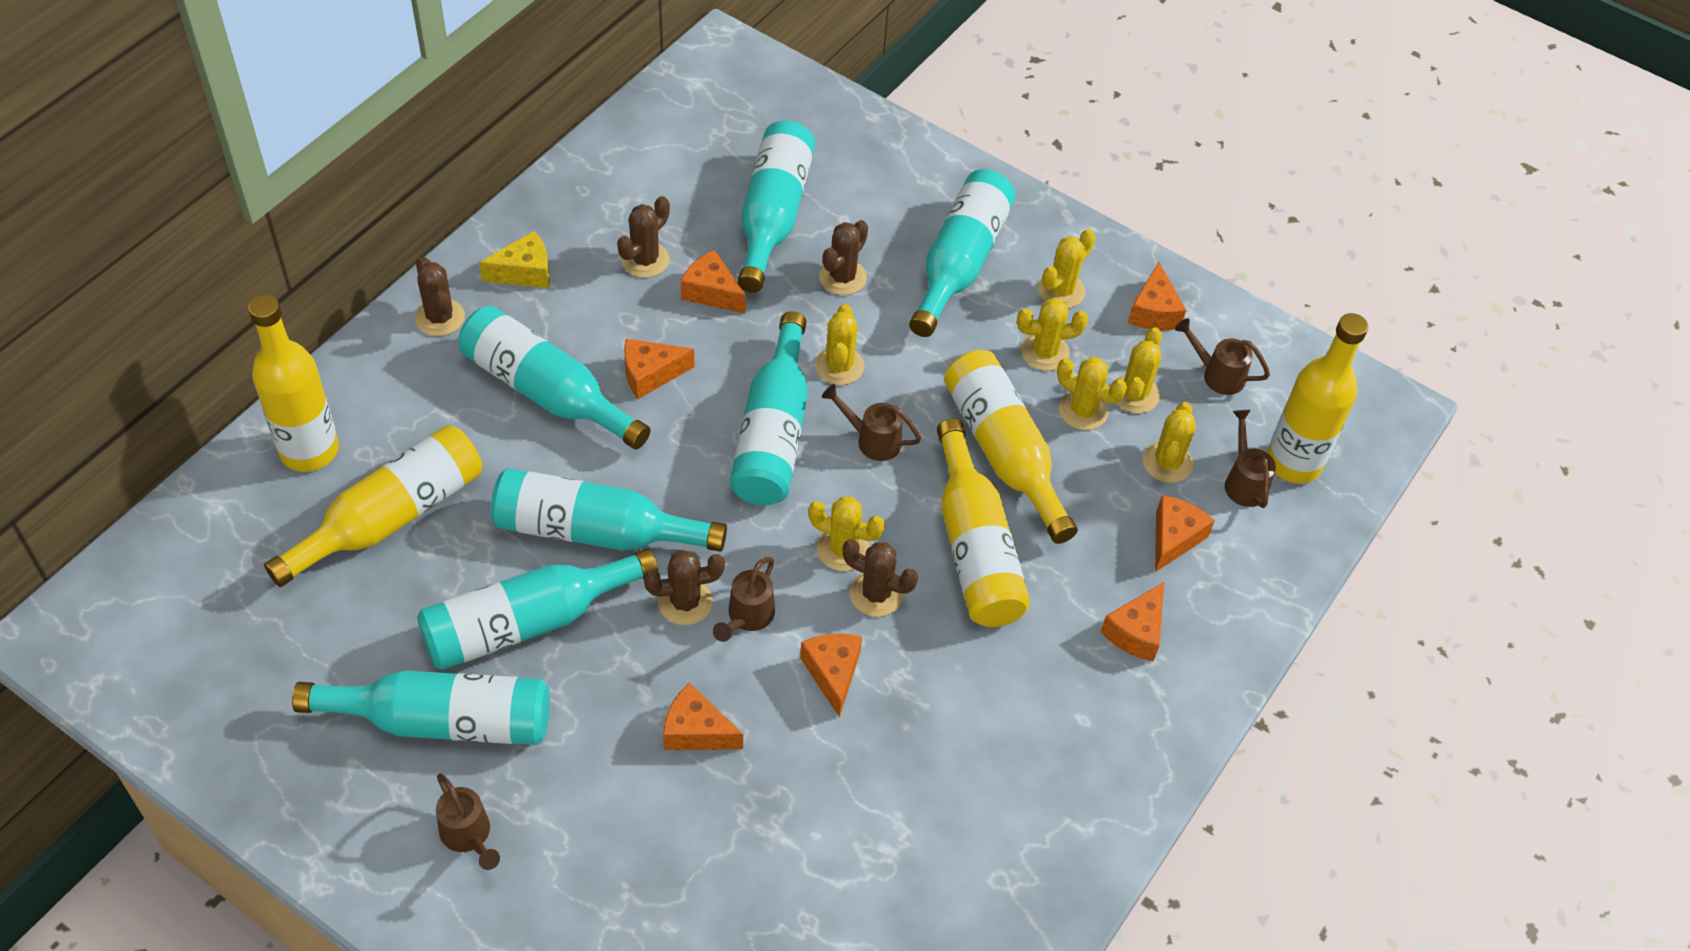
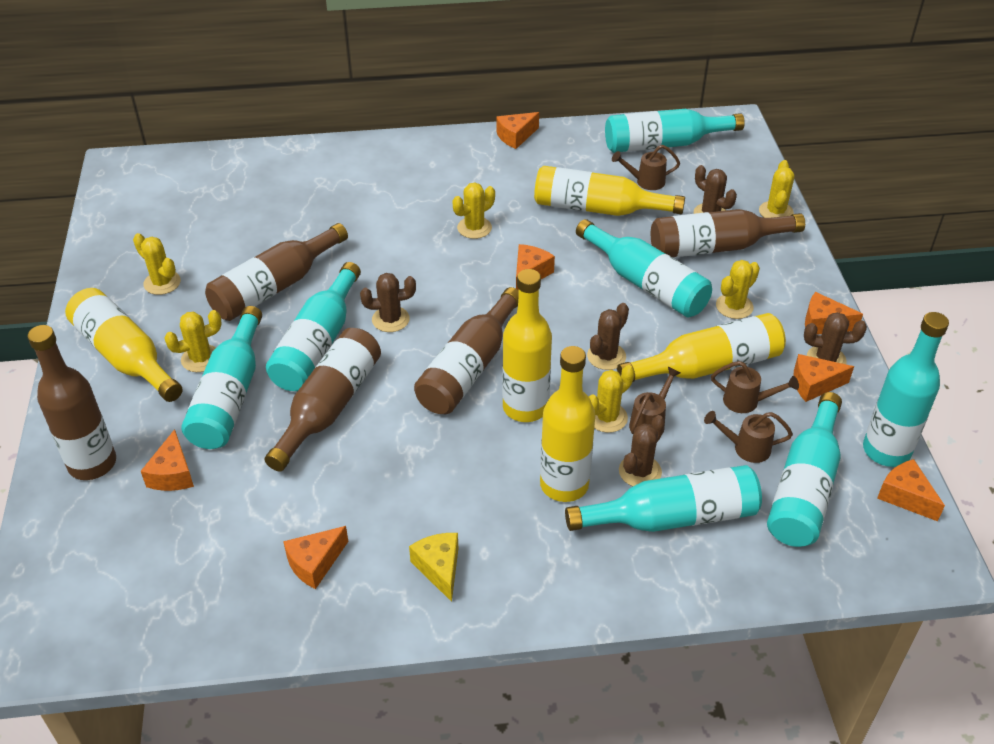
brown bottle: 0 -> 5
brown watering can: 5 -> 4
yellow cactus: 7 -> 6

